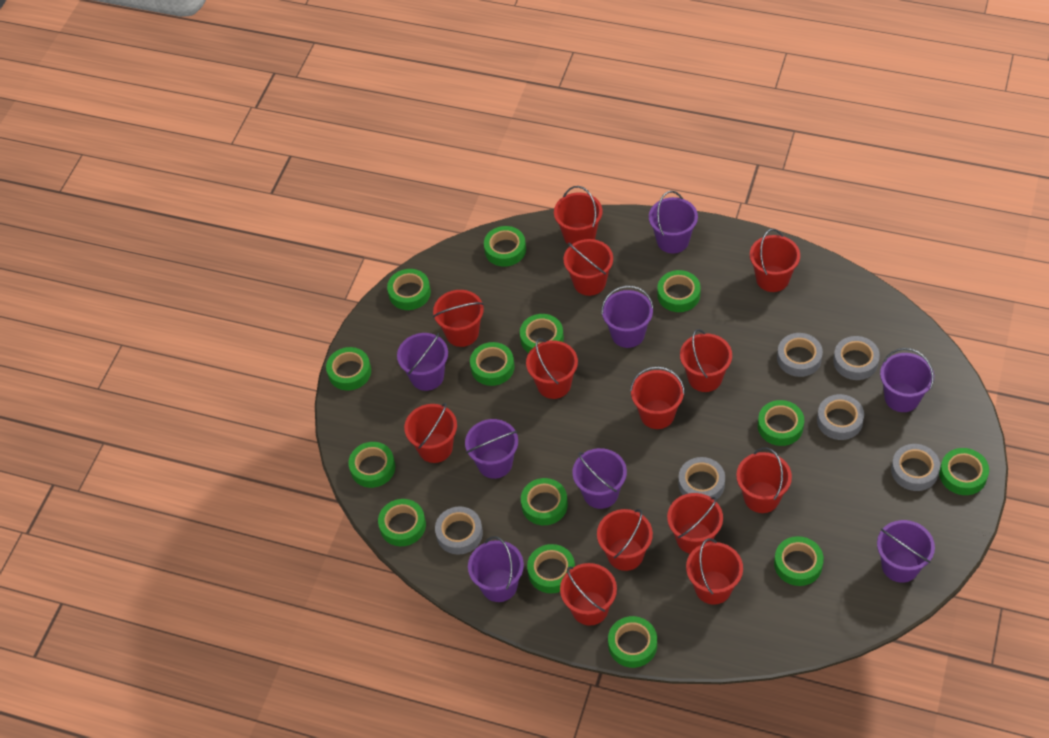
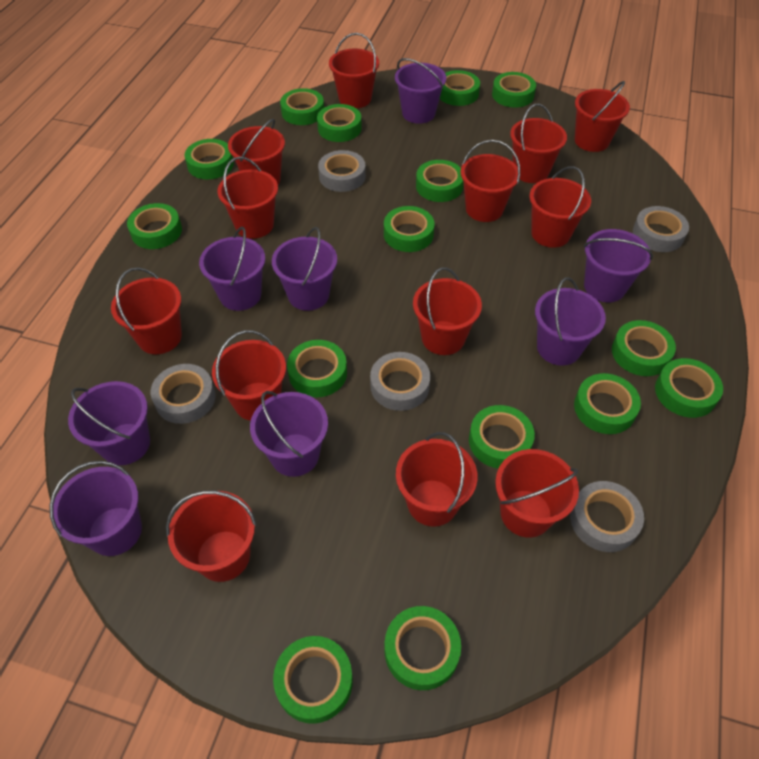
green tape: 14 -> 15
grey tape: 6 -> 5

